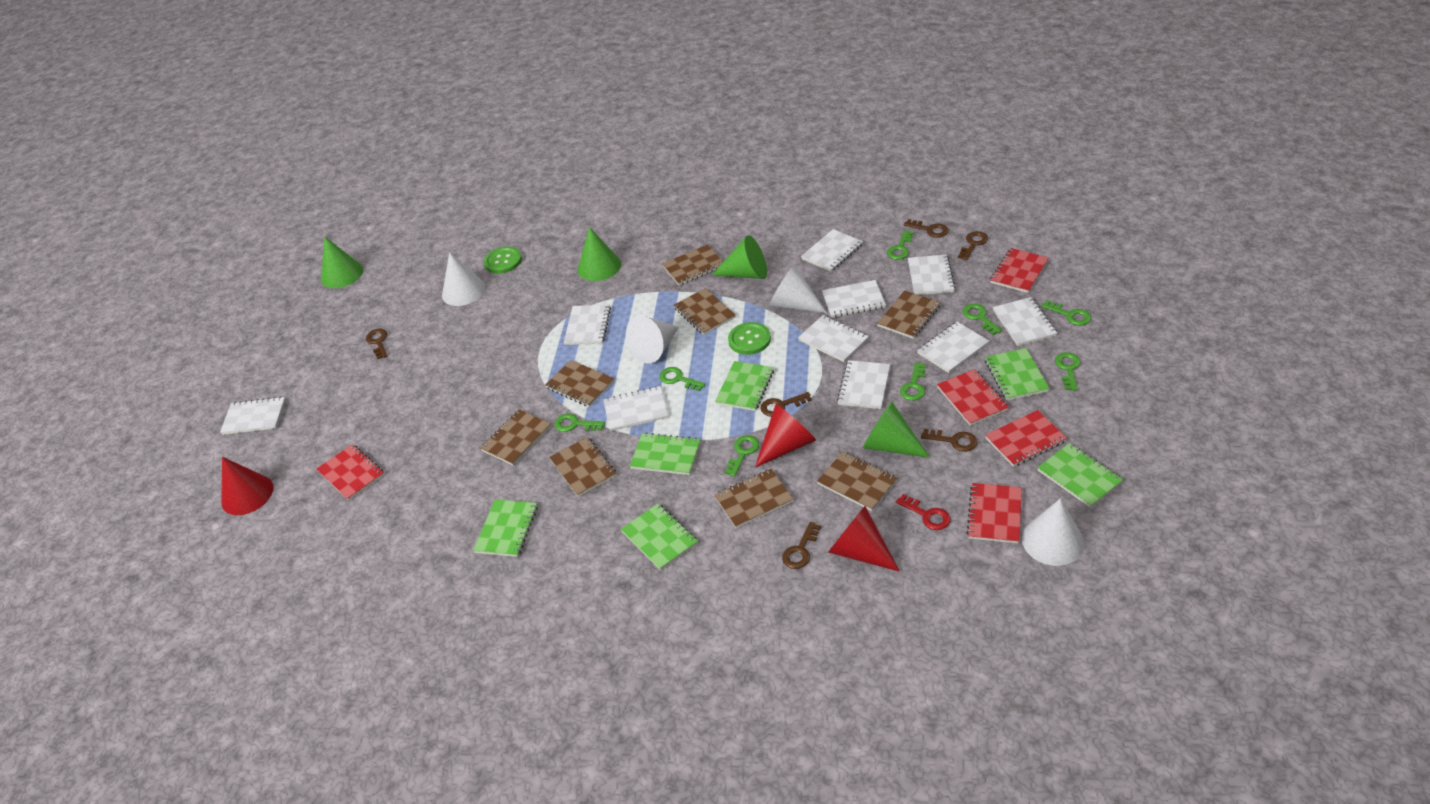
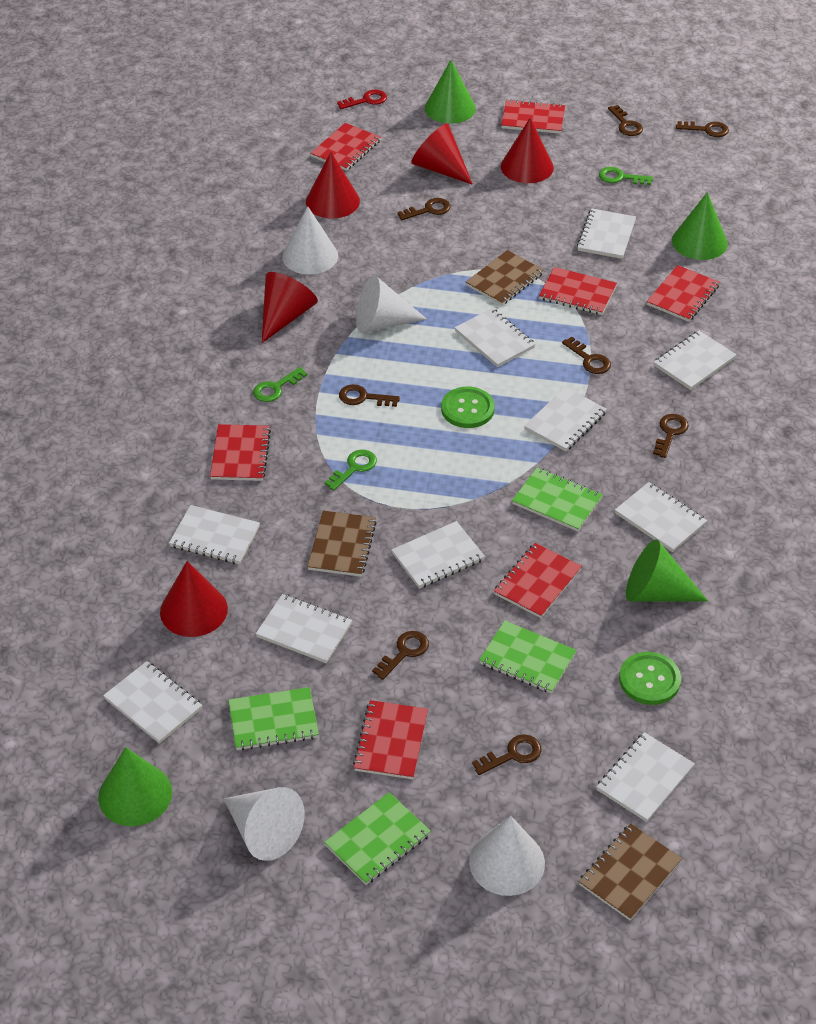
brown key: 6 -> 8
brown notebook: 8 -> 3
green key: 8 -> 3
green notebook: 6 -> 4
red cone: 3 -> 5
red notebook: 5 -> 7

